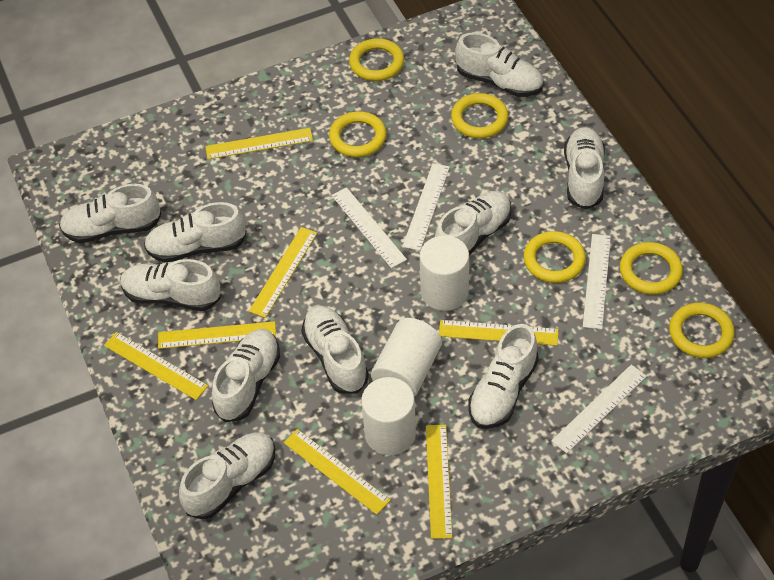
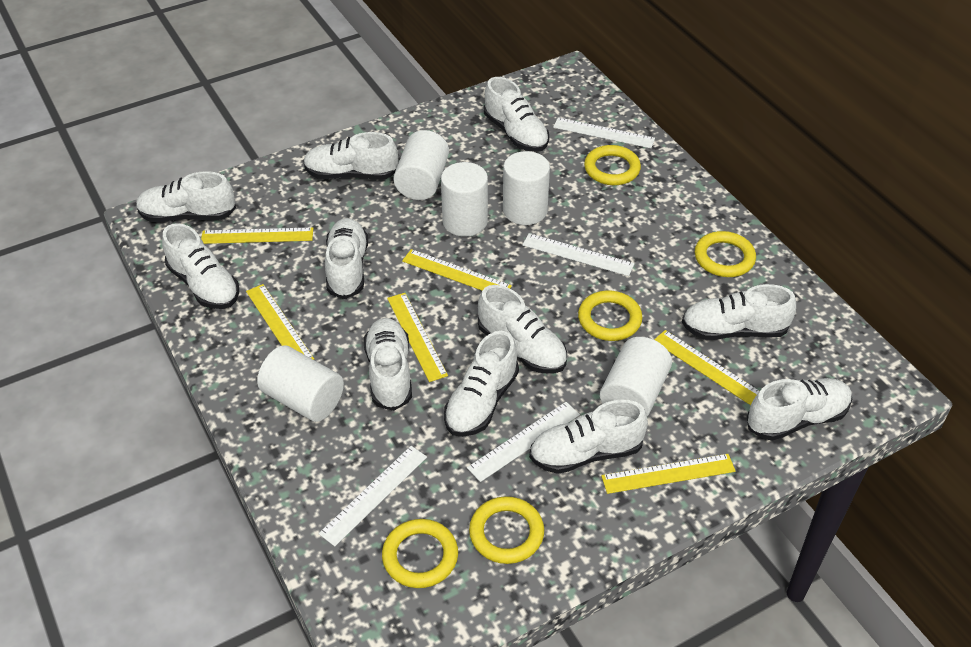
white cylinder: 3 -> 5
white shoe: 10 -> 11
yellow ring: 6 -> 5
yellow ruler: 7 -> 6

